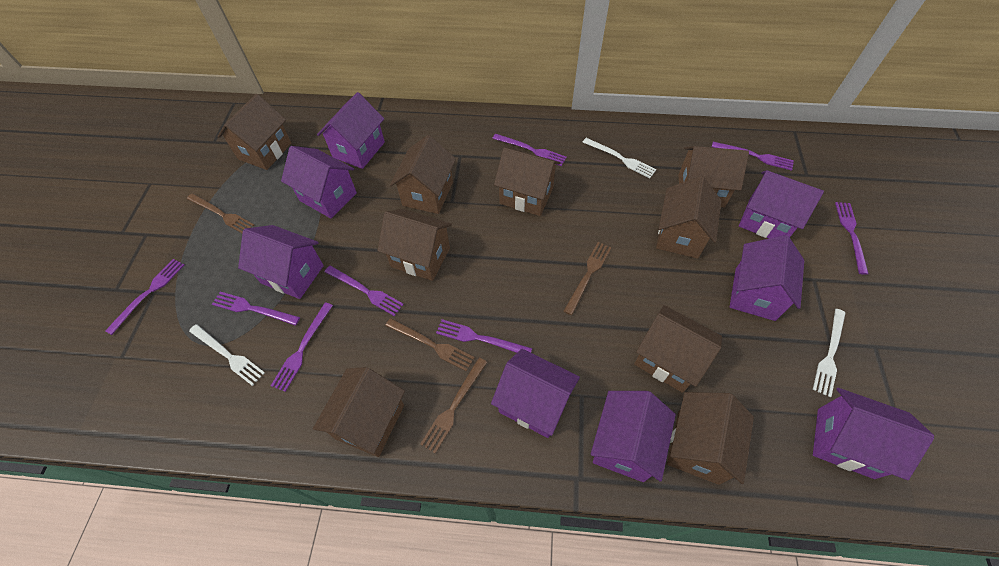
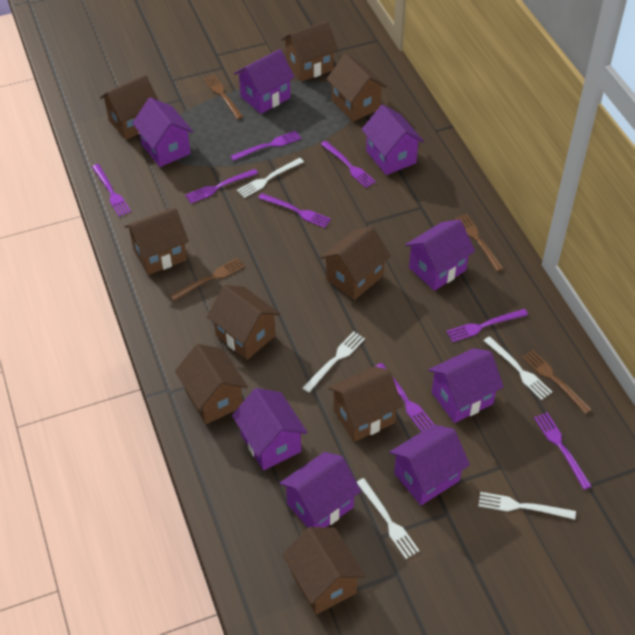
white fork: 3 -> 5

